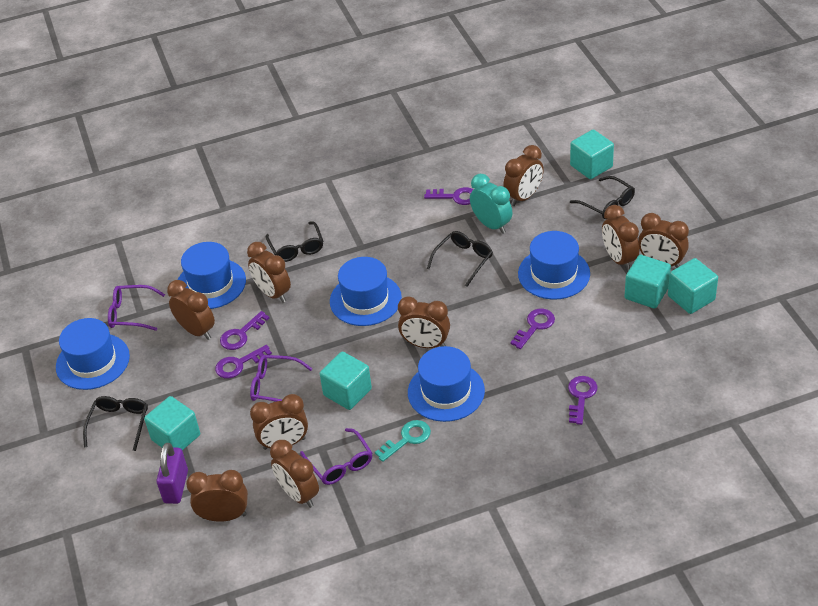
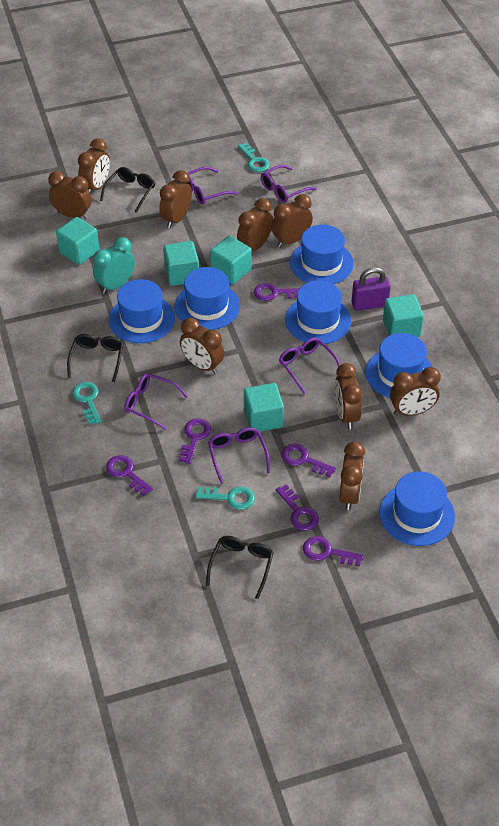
black glasses: 4 -> 3
blue hat: 5 -> 6
purple glasses: 3 -> 5
purple key: 5 -> 6
turquoise key: 1 -> 3

